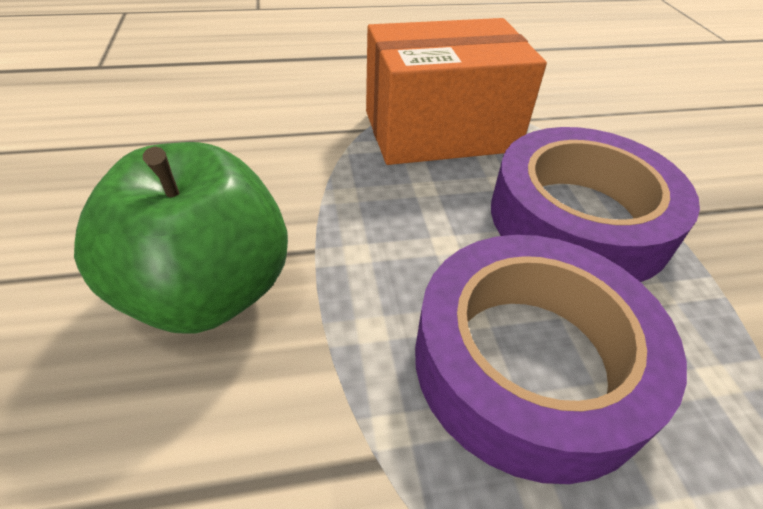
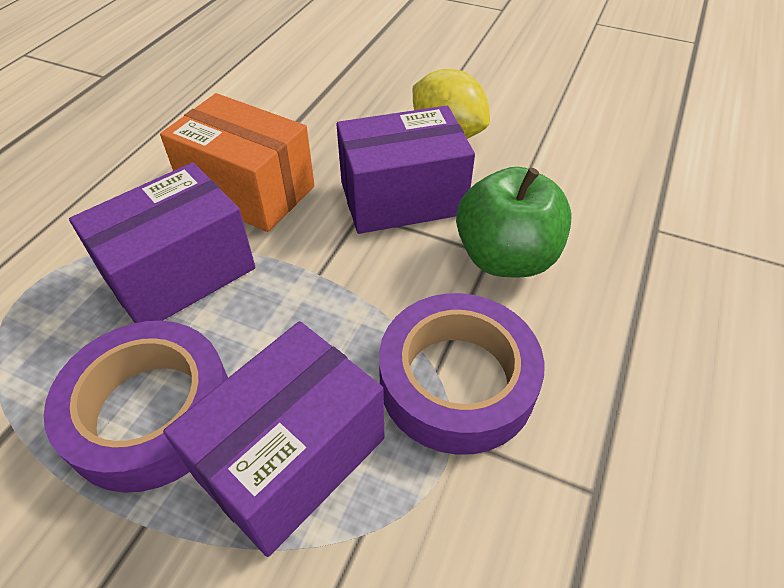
purple box: 0 -> 3
yellow lemon: 0 -> 1

